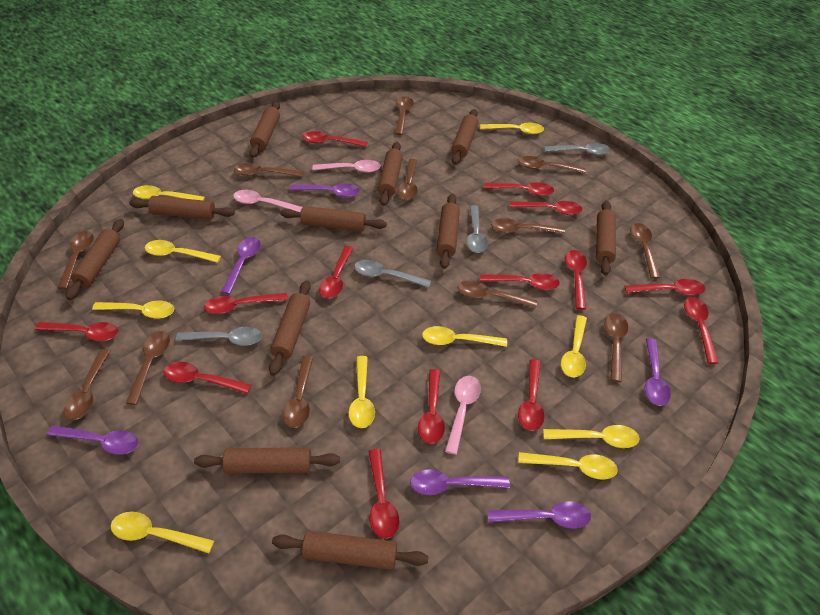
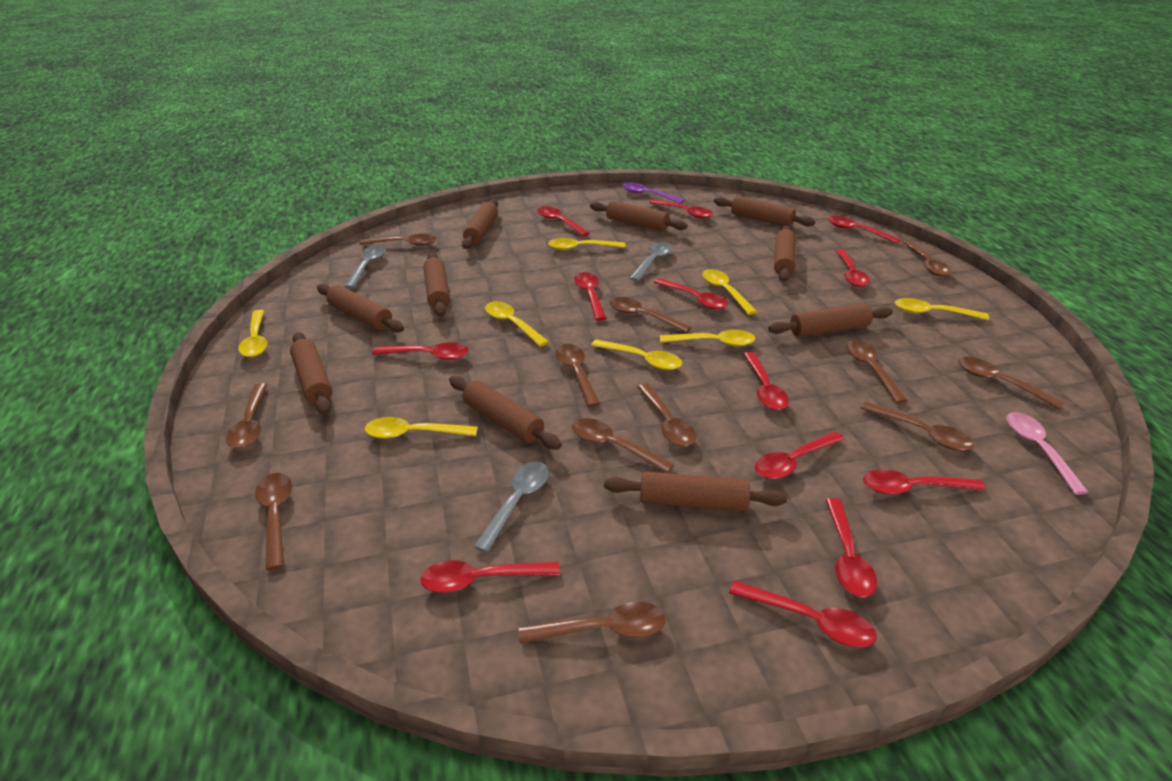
brown rolling pin: 11 -> 10
grey spoon: 4 -> 3
pink spoon: 3 -> 1
purple spoon: 6 -> 1
red spoon: 14 -> 13
yellow spoon: 10 -> 8

